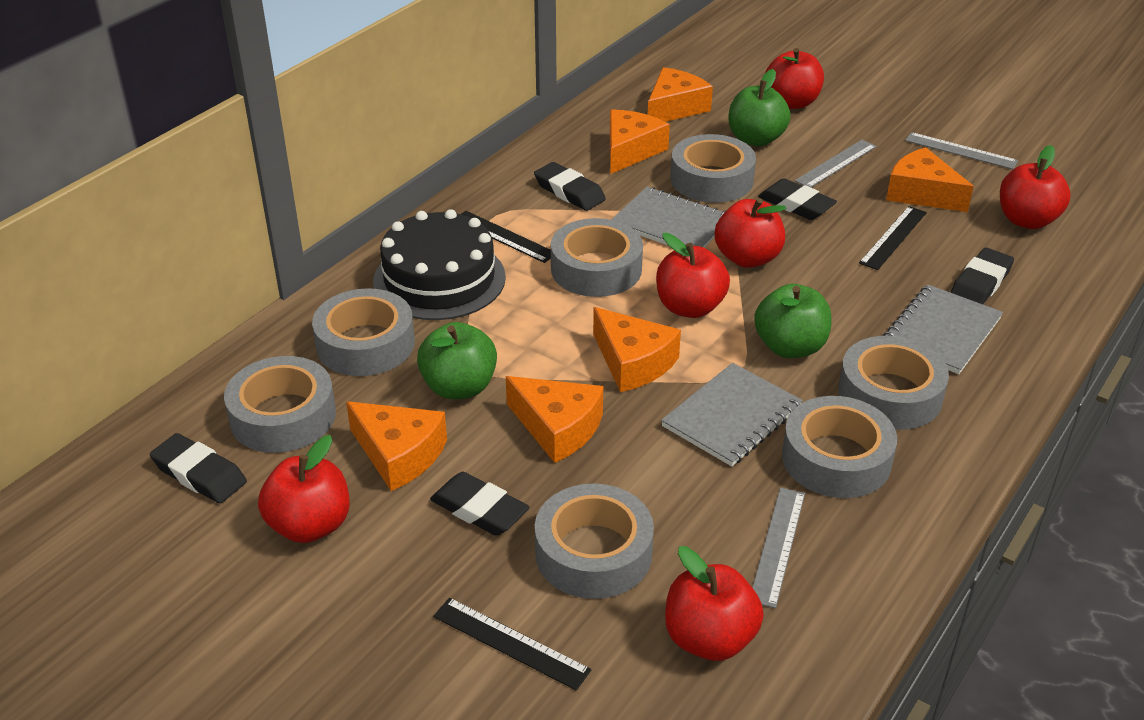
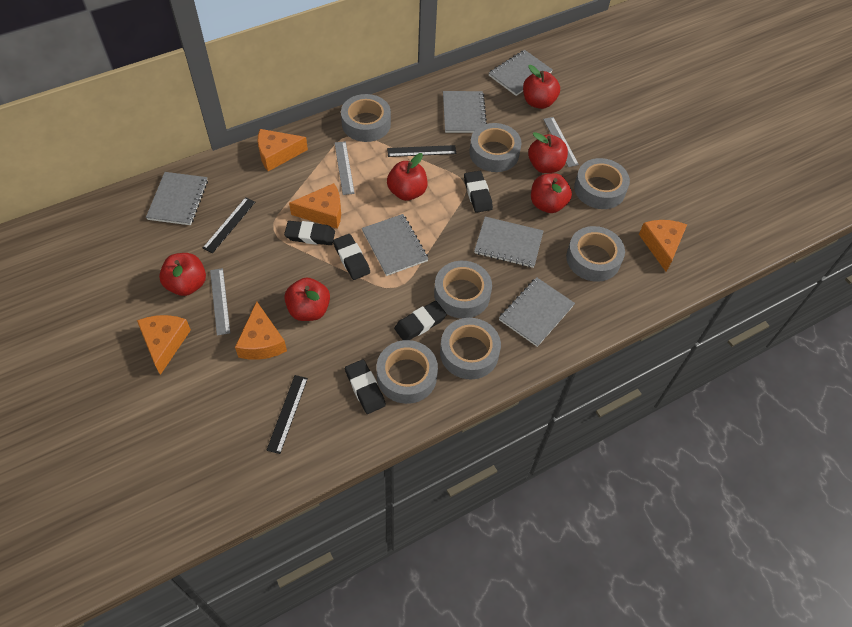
black cake: 1 -> 0
green apple: 3 -> 0
grey notebook: 3 -> 6
orange cheese: 6 -> 5

